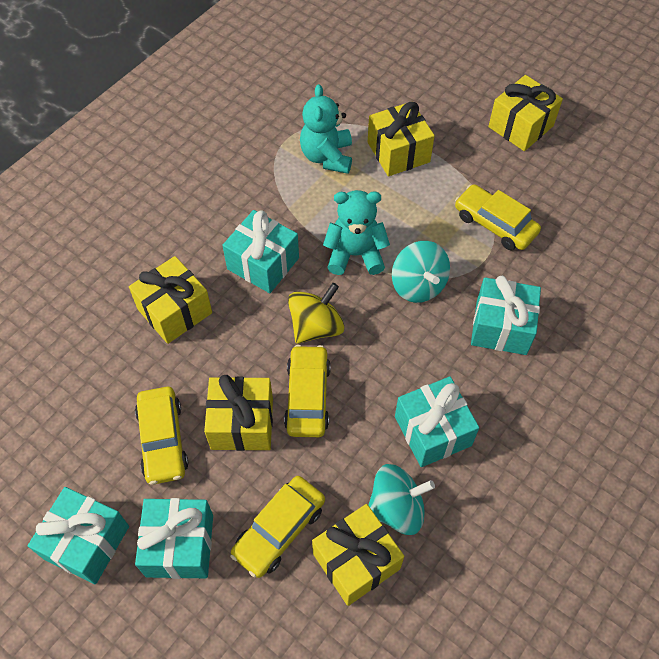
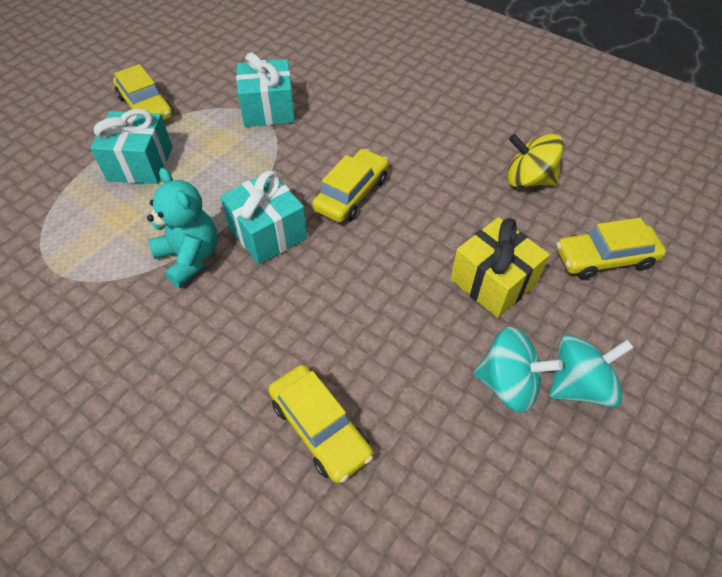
turquoise gift: 5 -> 3
turquoise teddy bear: 2 -> 1
yellow gift: 5 -> 1

